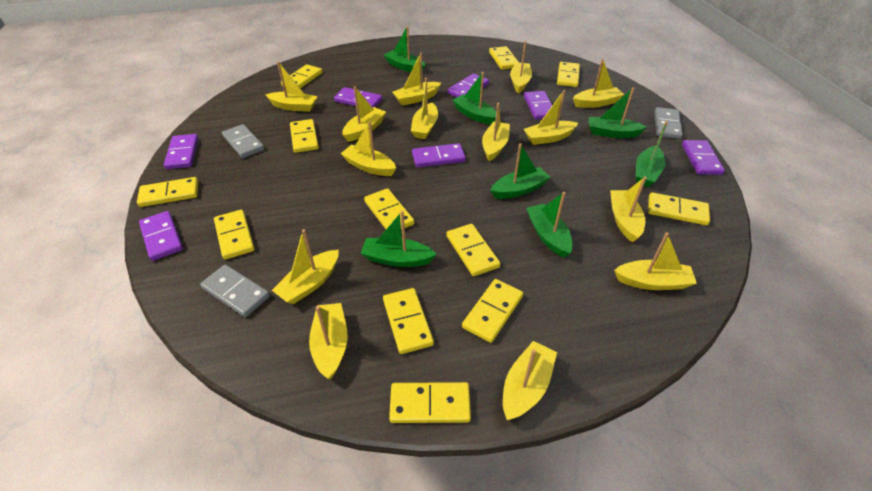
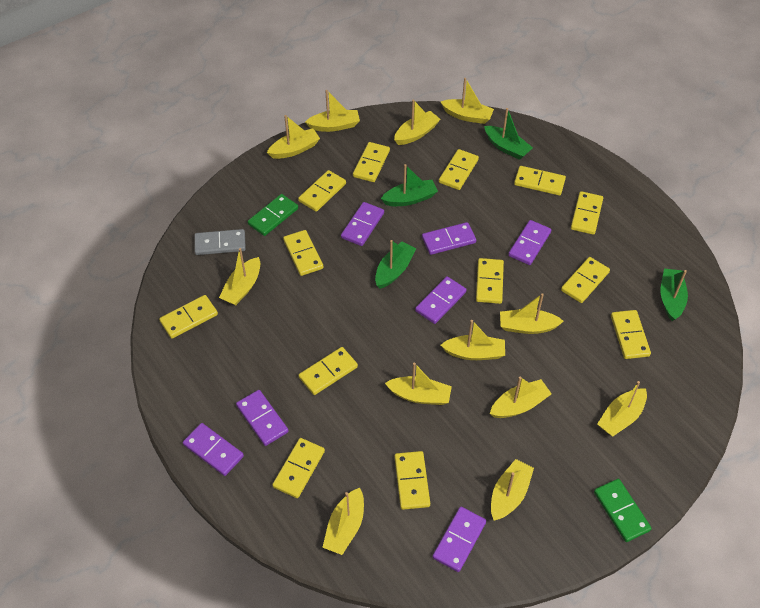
green boat: 7 -> 4
green domino: 0 -> 2
grey domino: 3 -> 1
yellow boat: 14 -> 12
yellow domino: 12 -> 13

